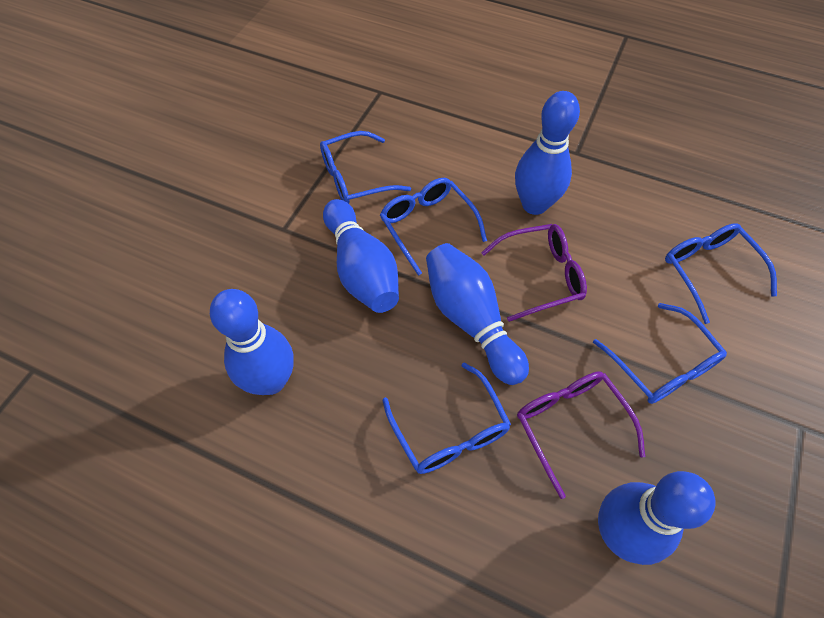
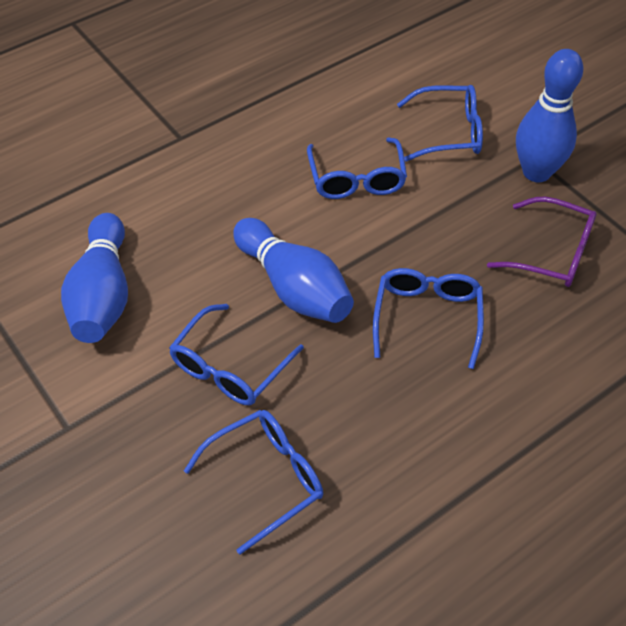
blue bowling pin: 5 -> 3
purple glasses: 2 -> 1

